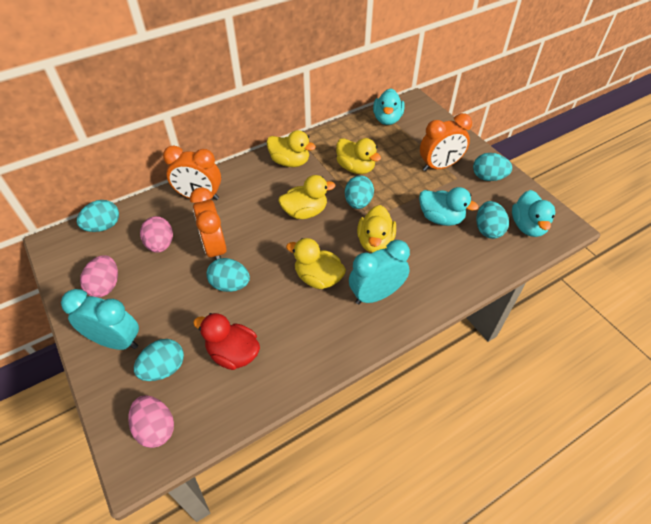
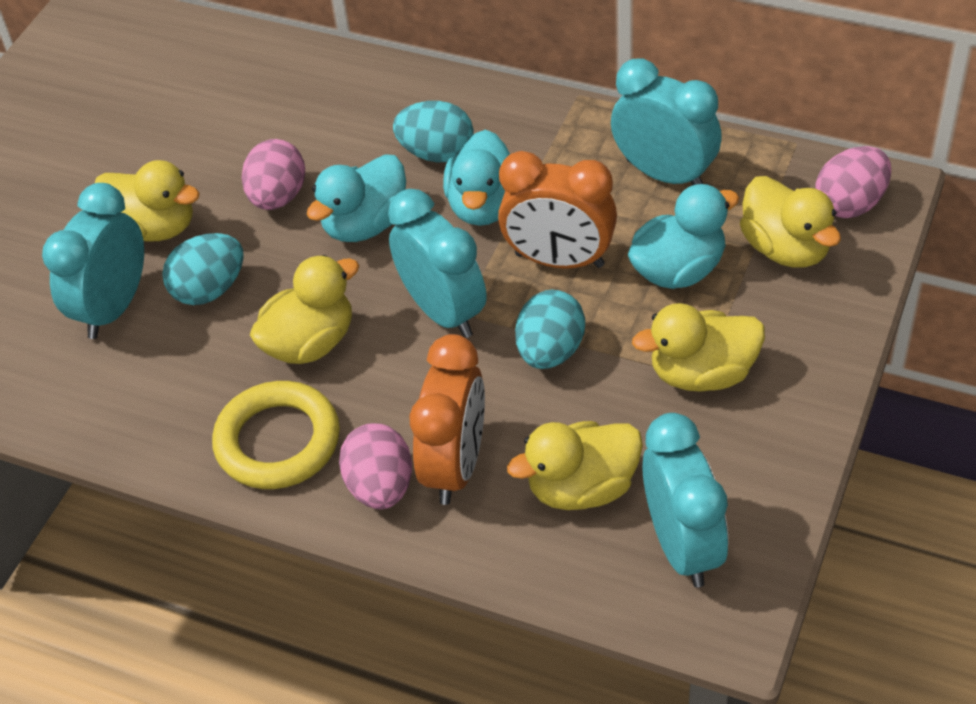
orange clock: 3 -> 2
red duck: 1 -> 0
turquoise clock: 2 -> 4
turquoise egg: 6 -> 3
yellow ring: 0 -> 1

